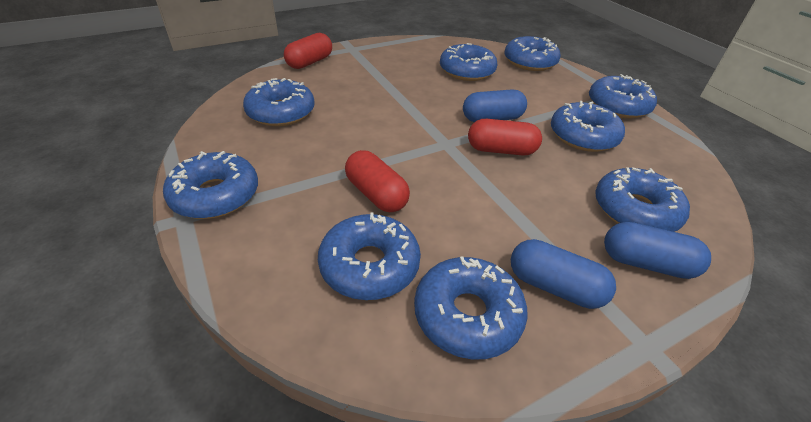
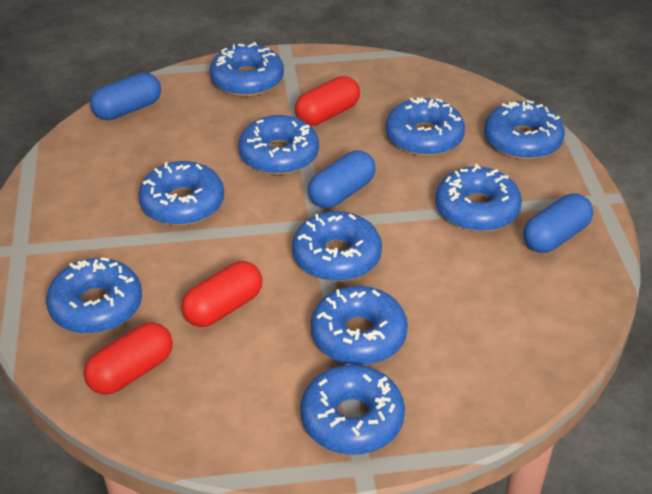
blue donut: 9 -> 10

